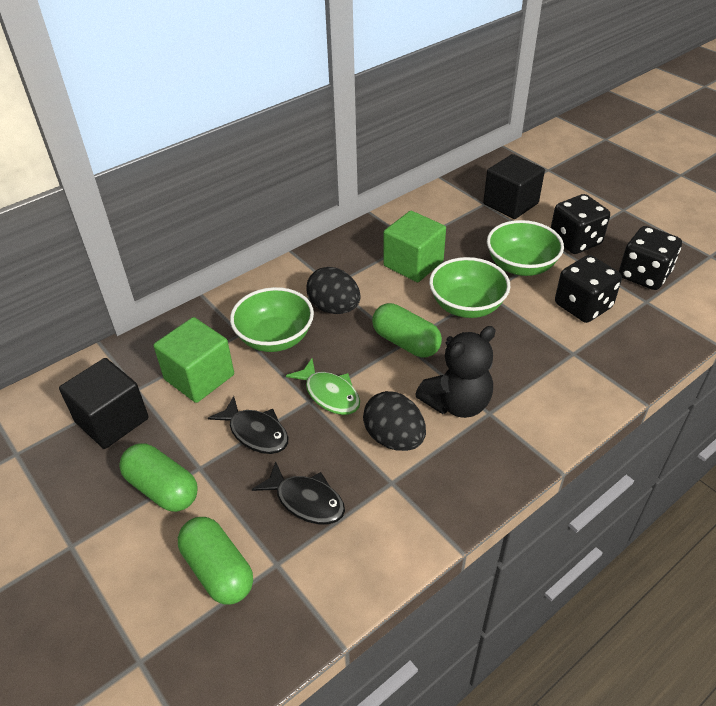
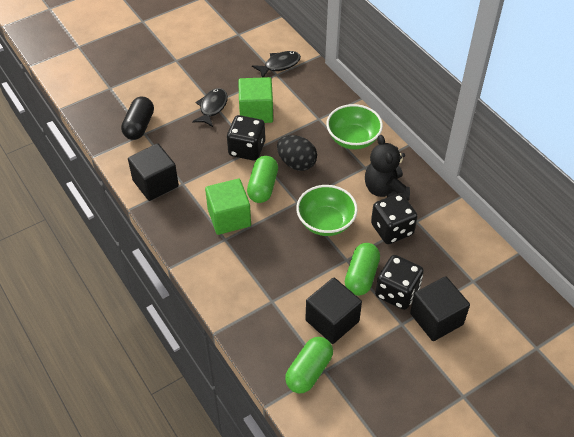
black capsule: 0 -> 1
black cube: 2 -> 3
black egg: 2 -> 1
green bowl: 3 -> 2
green fish: 1 -> 0

